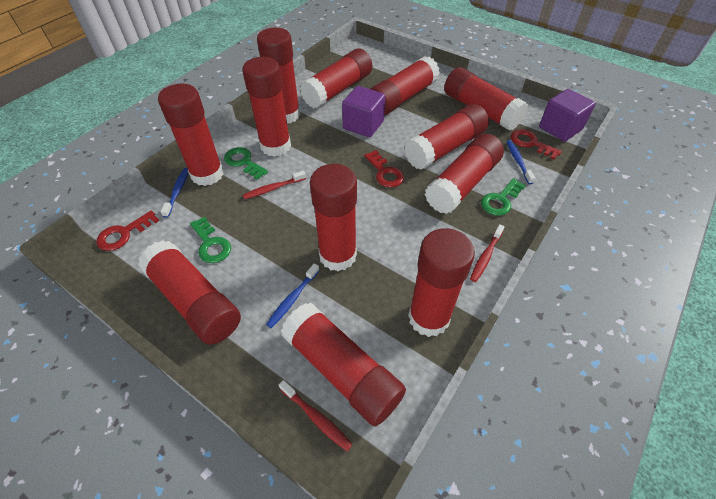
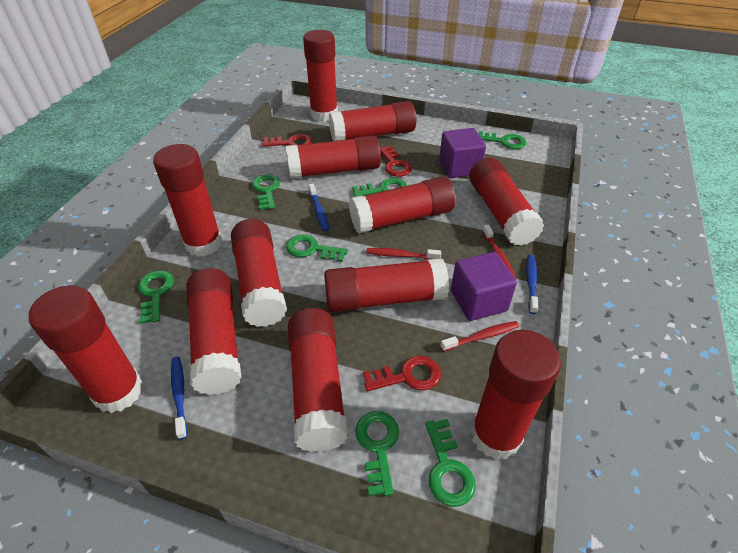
green key: 3 -> 7

